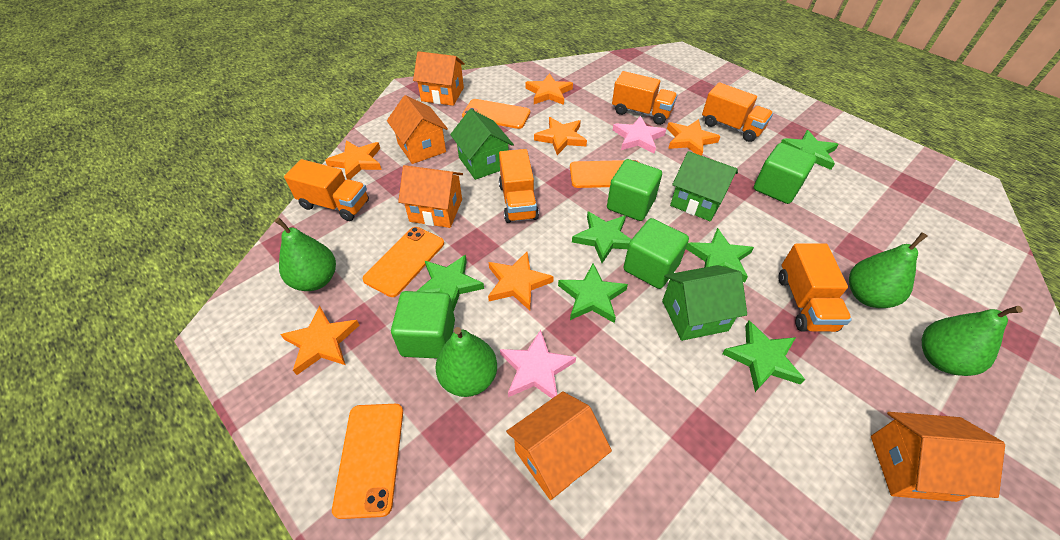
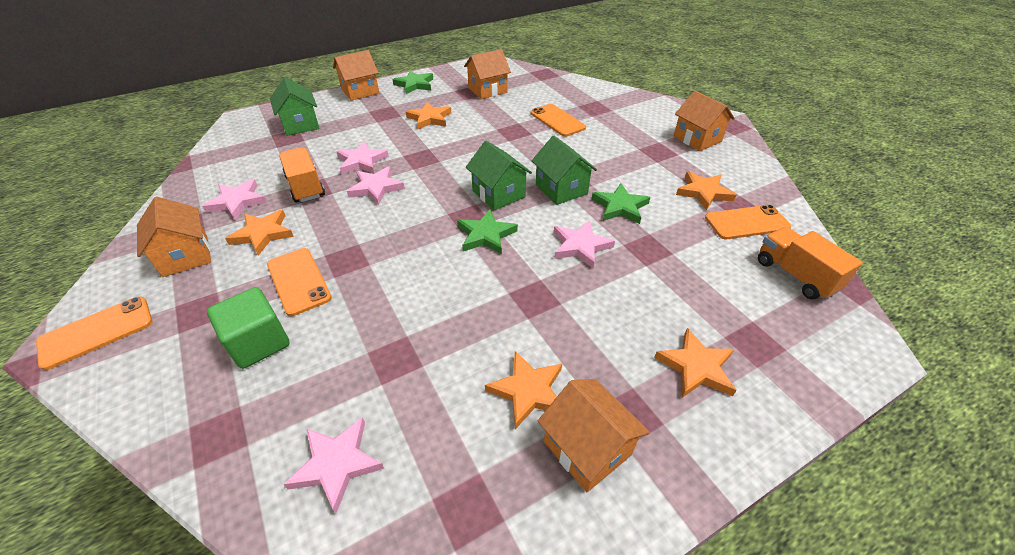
green cube: 4 -> 1
green pear: 4 -> 0
green star: 6 -> 3
orange star: 6 -> 5
orange truck: 5 -> 2
pink star: 2 -> 5

